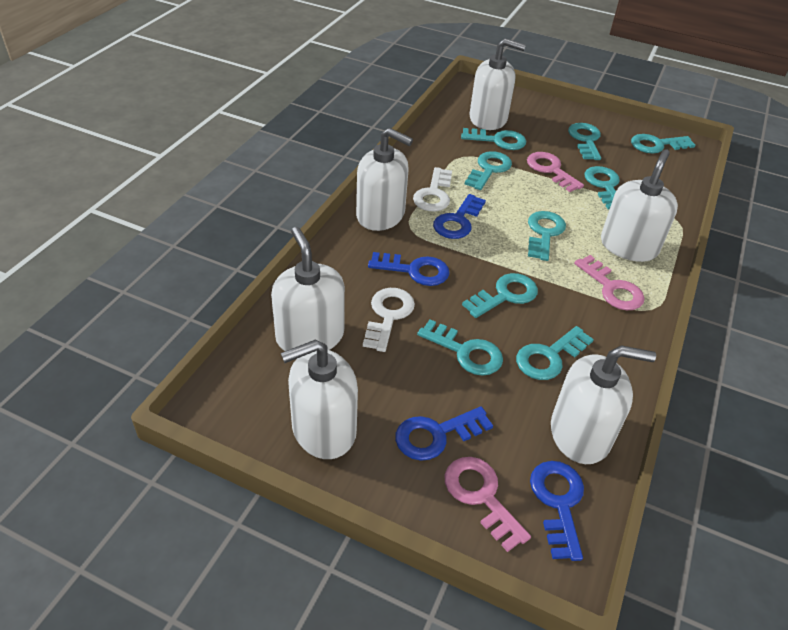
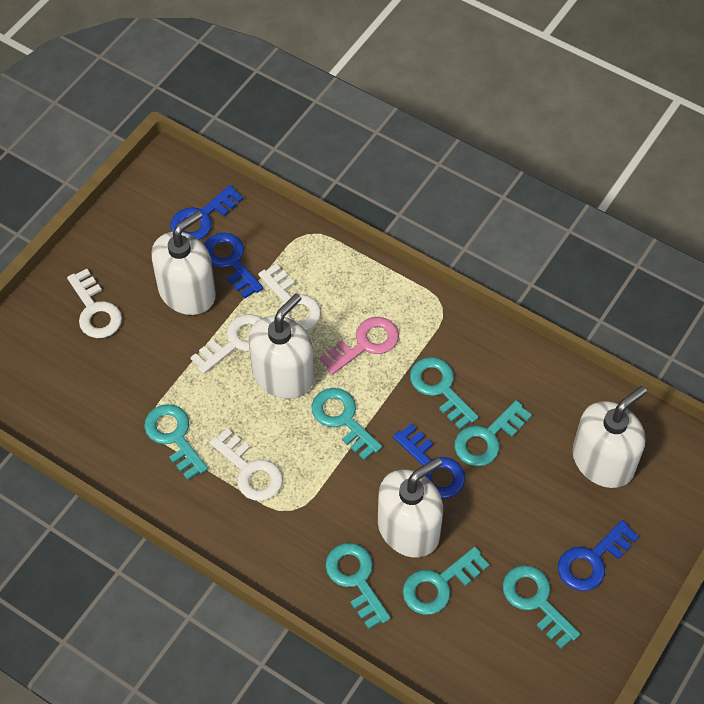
pink key: 3 -> 1
turquoise key: 9 -> 7
white key: 2 -> 4
white soap dispenser: 6 -> 4

